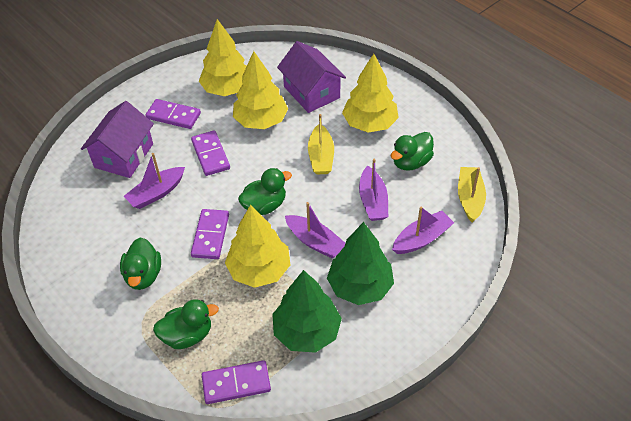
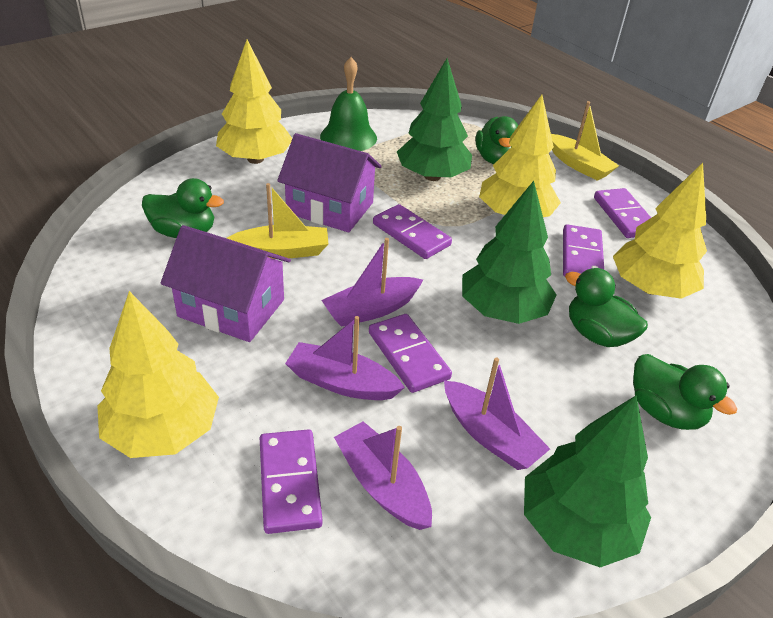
green bell: 0 -> 1
green tree: 2 -> 3
purple domino: 4 -> 5

